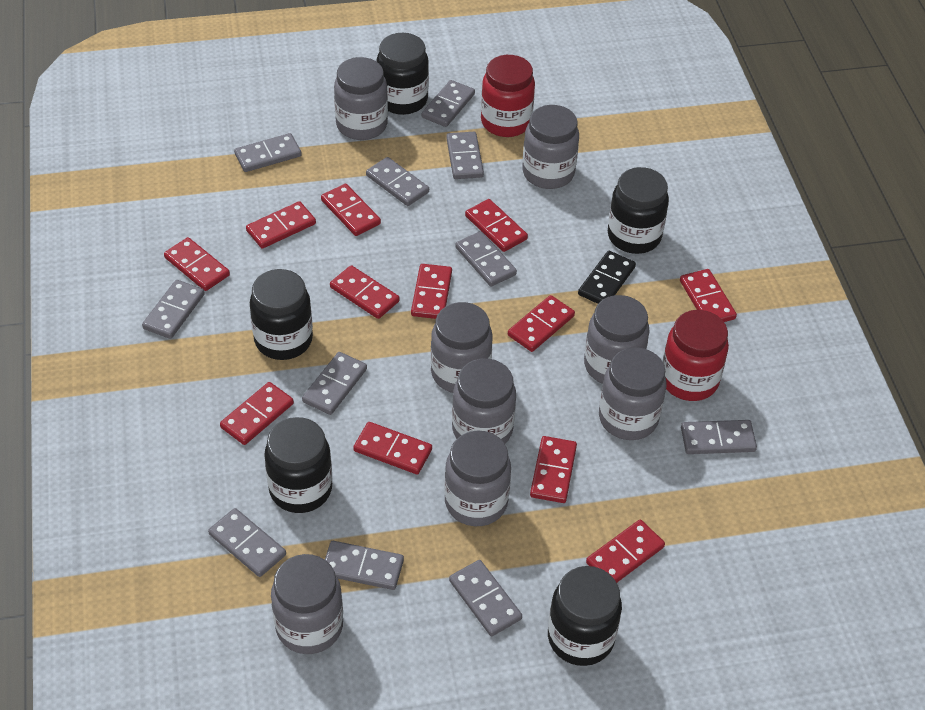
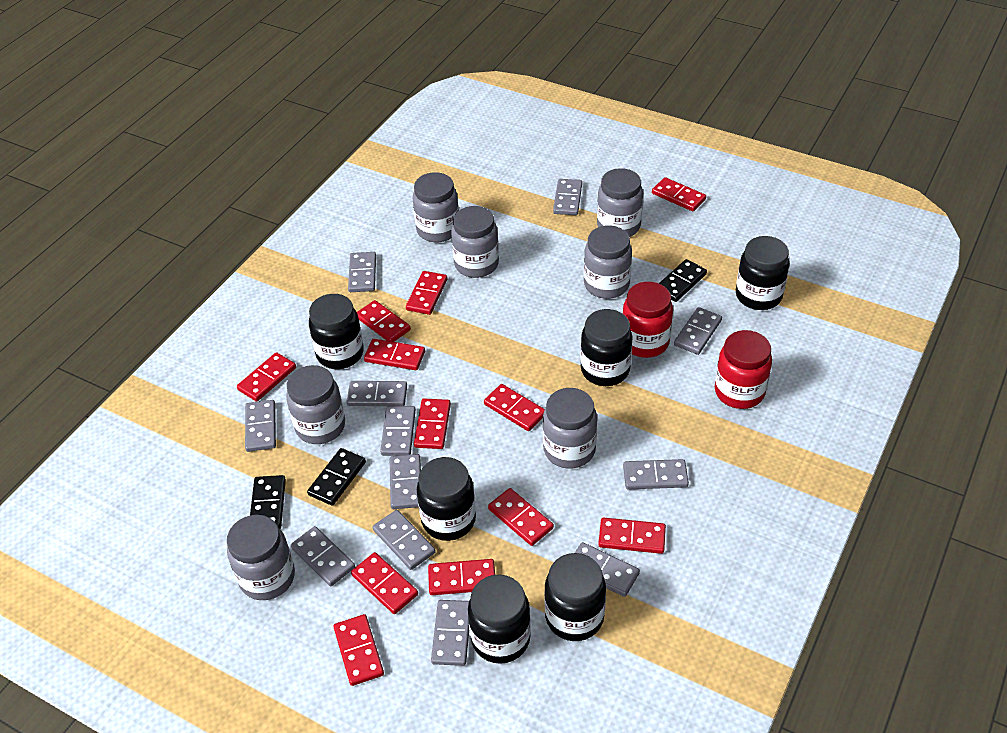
black domino: 1 -> 3
black jar: 5 -> 6
grey domino: 11 -> 12
grey jar: 8 -> 7

